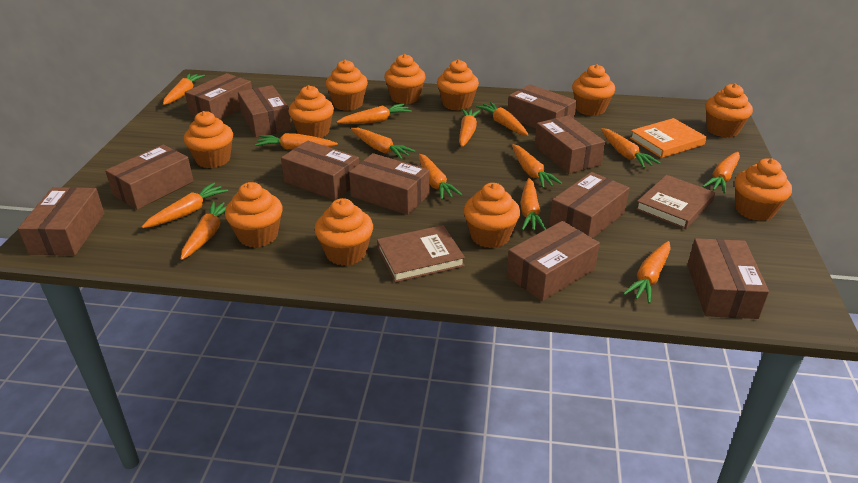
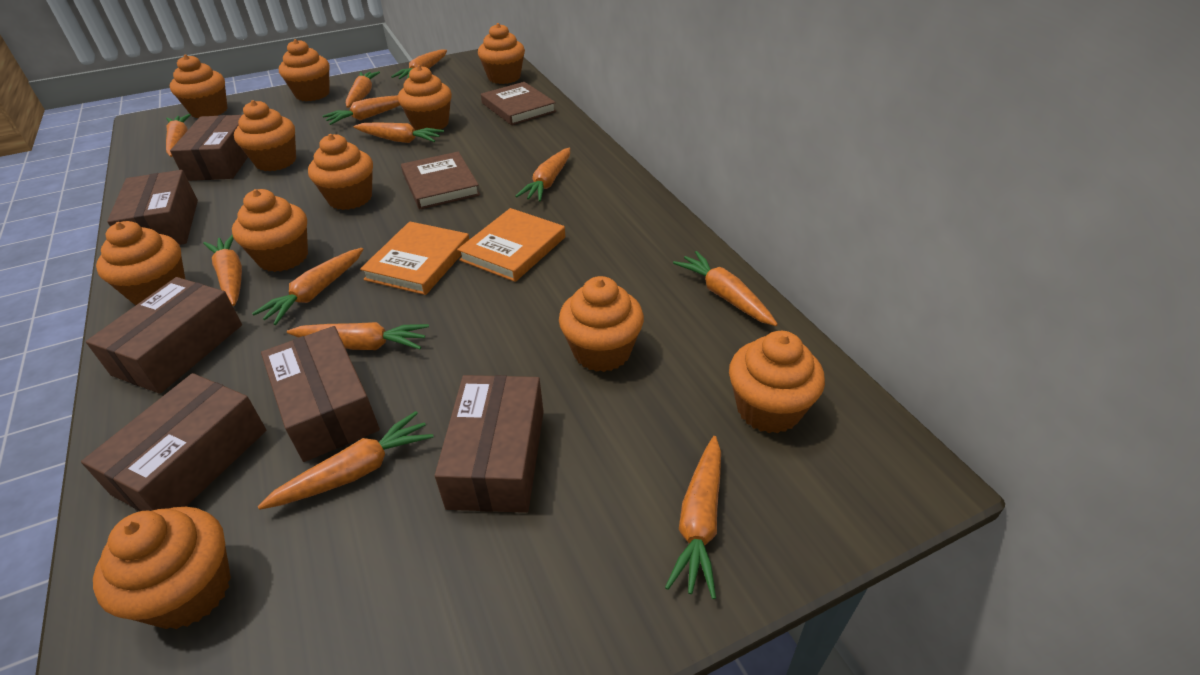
brown box: 11 -> 6
orange book: 1 -> 2
orange carrot: 14 -> 12

